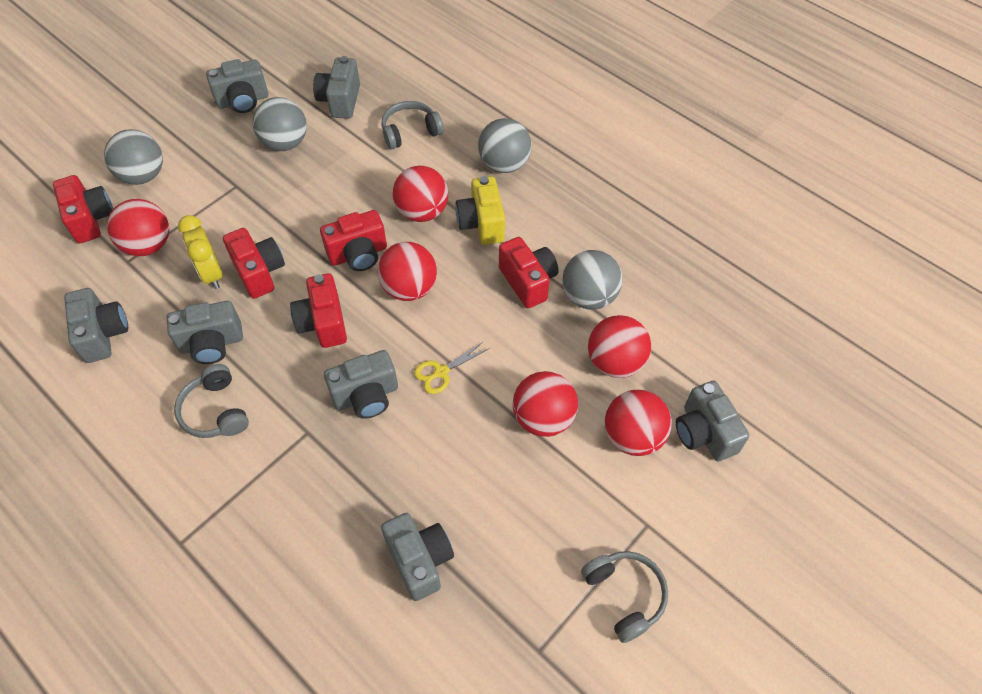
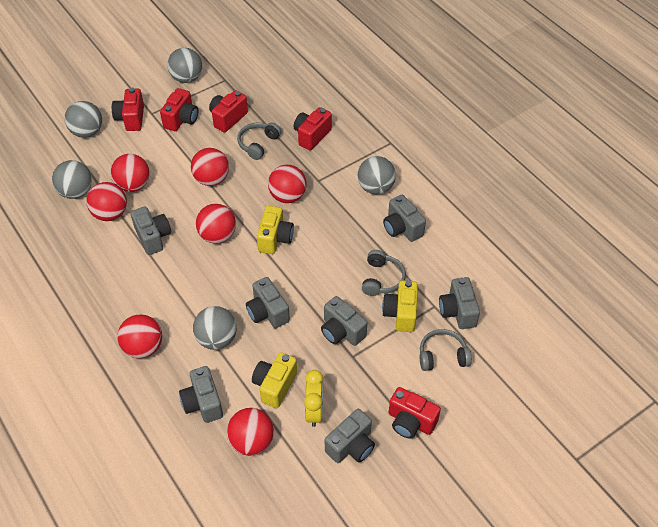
grey ball: 4 -> 5
red ball: 6 -> 7
yellow camera: 1 -> 3
yellow scissors: 1 -> 0

